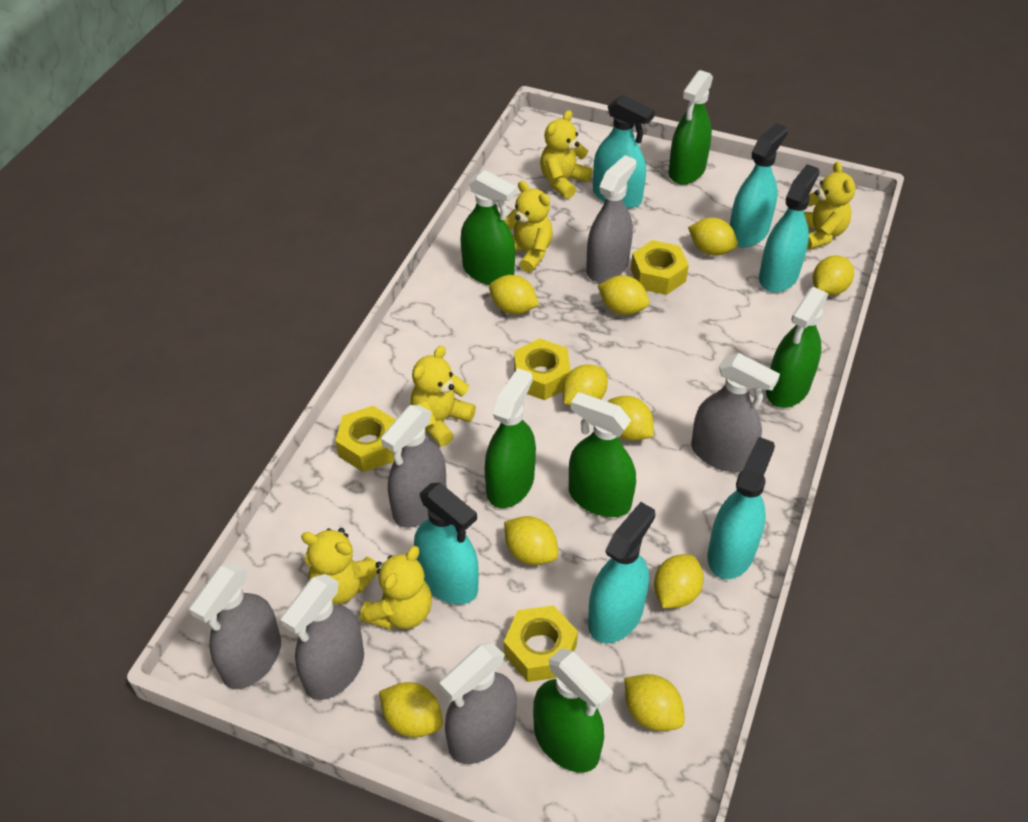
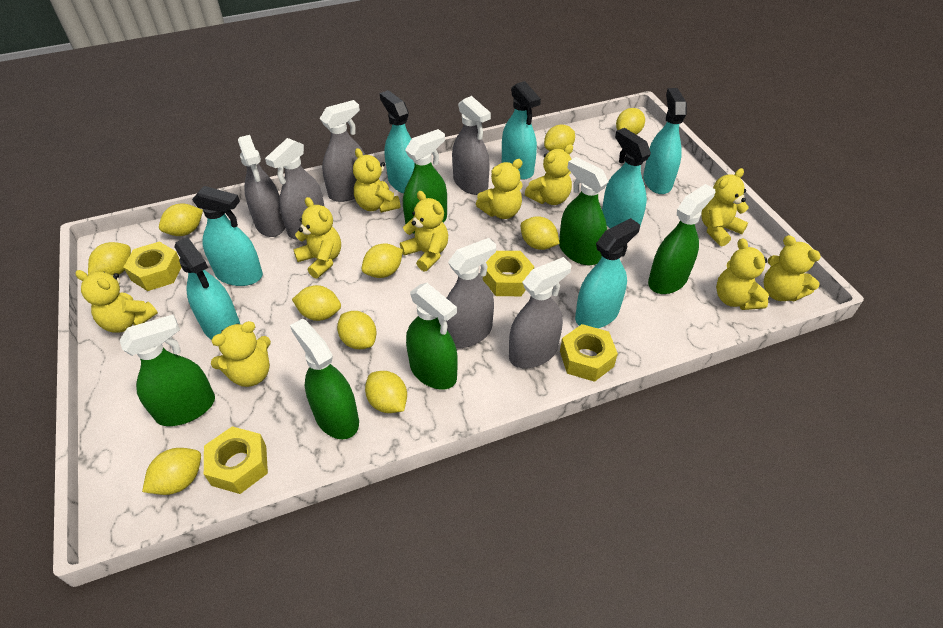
turquoise spray bottle: 6 -> 7
yellow teddy bear: 6 -> 10

